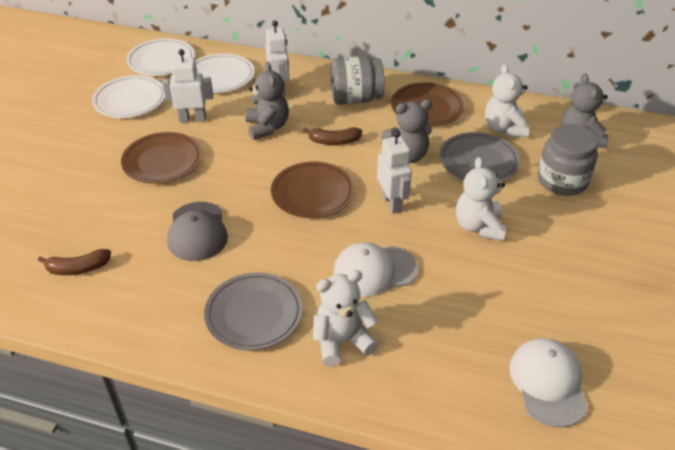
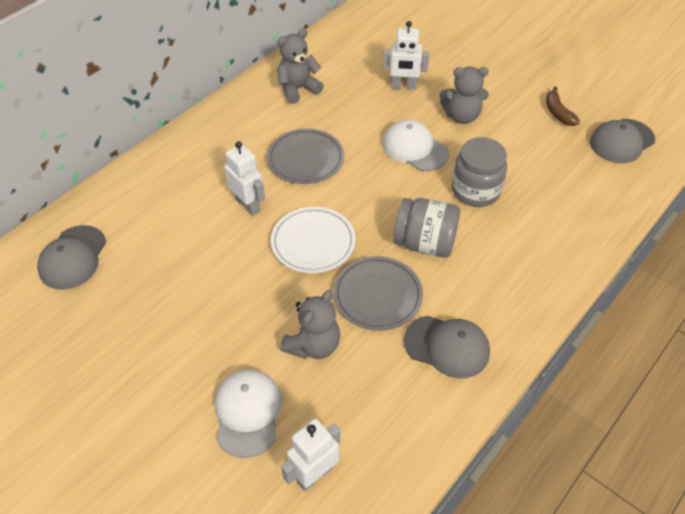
brown banana: 2 -> 1
brown plate: 3 -> 0
grey cap: 1 -> 3
white plate: 3 -> 1
white teddy bear: 3 -> 0

